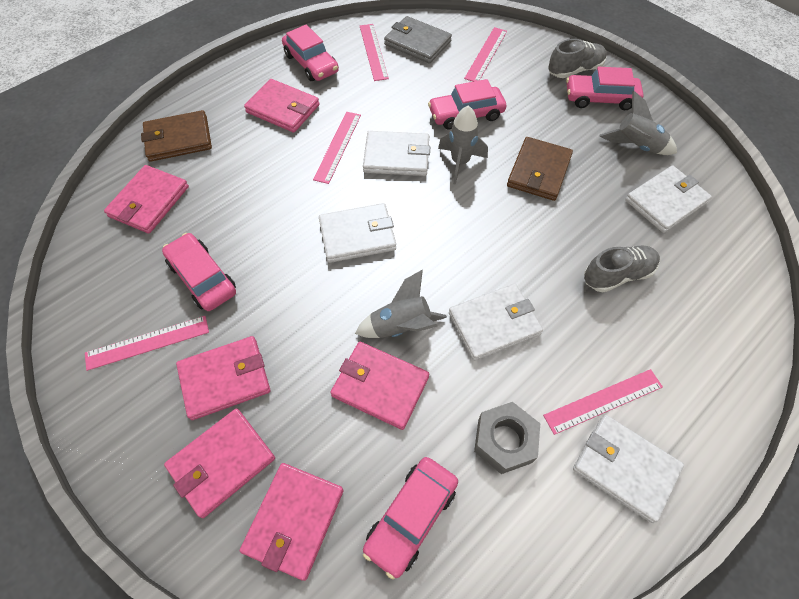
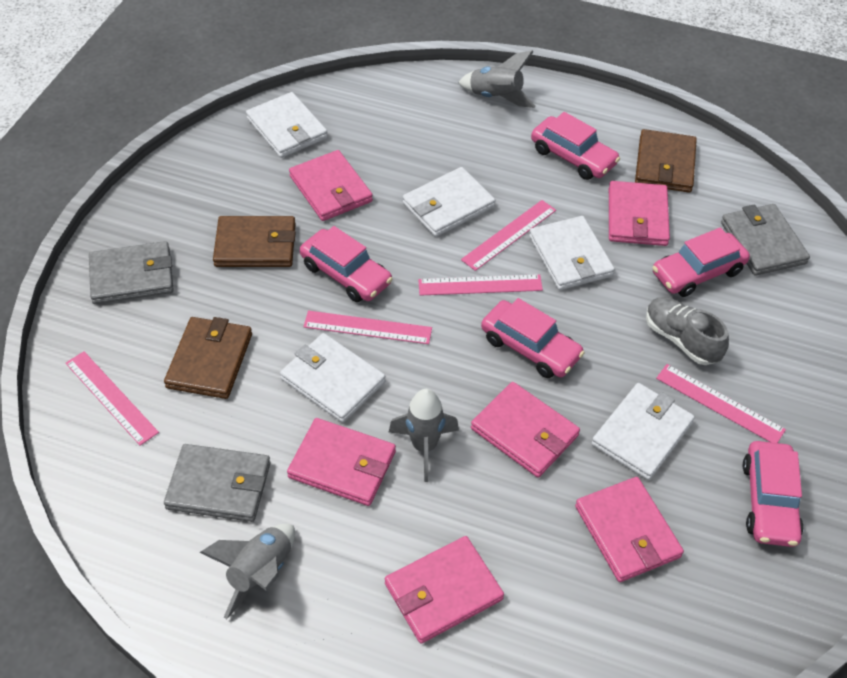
brown wallet: 2 -> 3
grey nut: 1 -> 0
grey shoe: 2 -> 1
grey wallet: 1 -> 3

